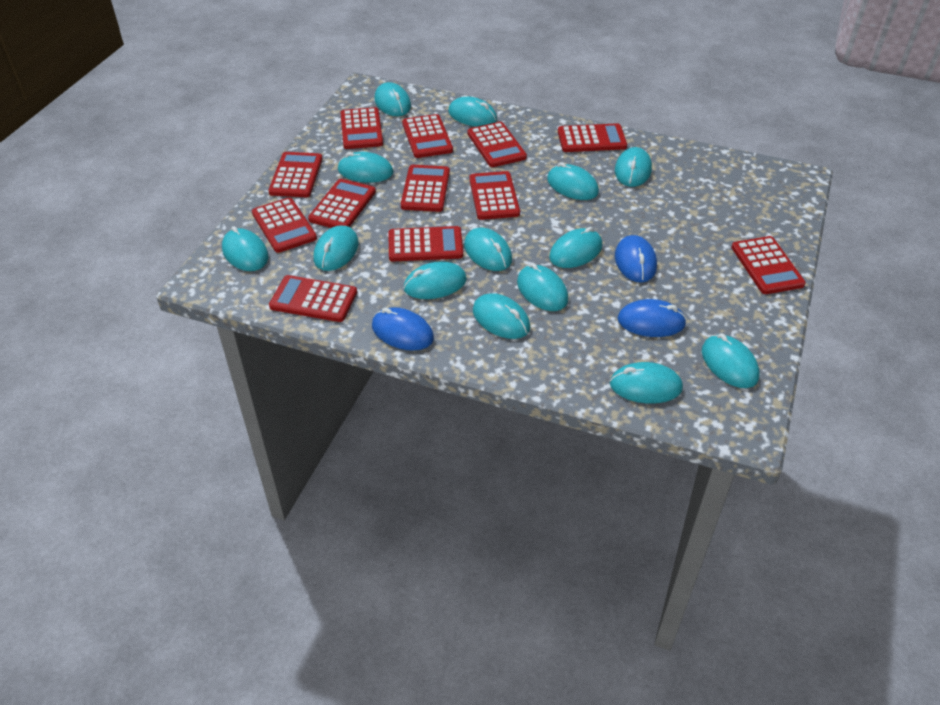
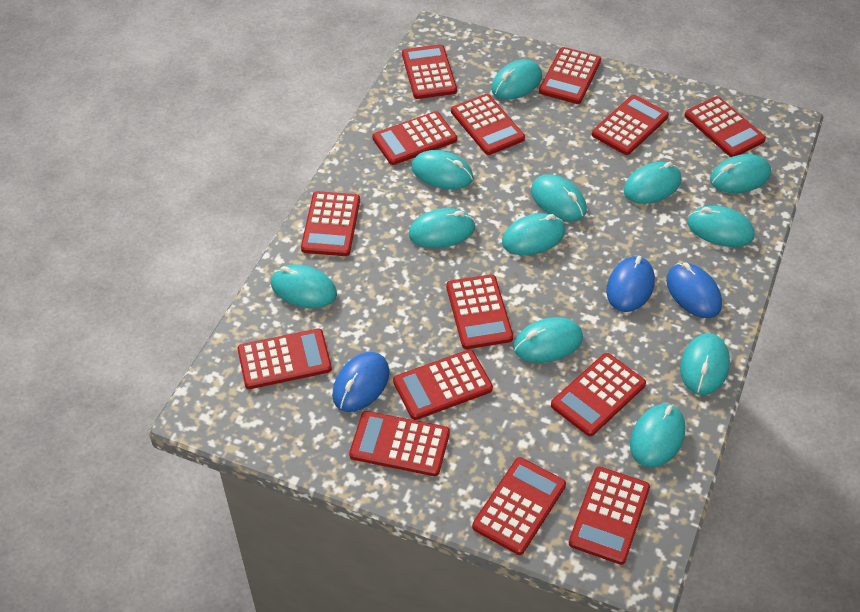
red calculator: 12 -> 14
turquoise mouse: 14 -> 12

